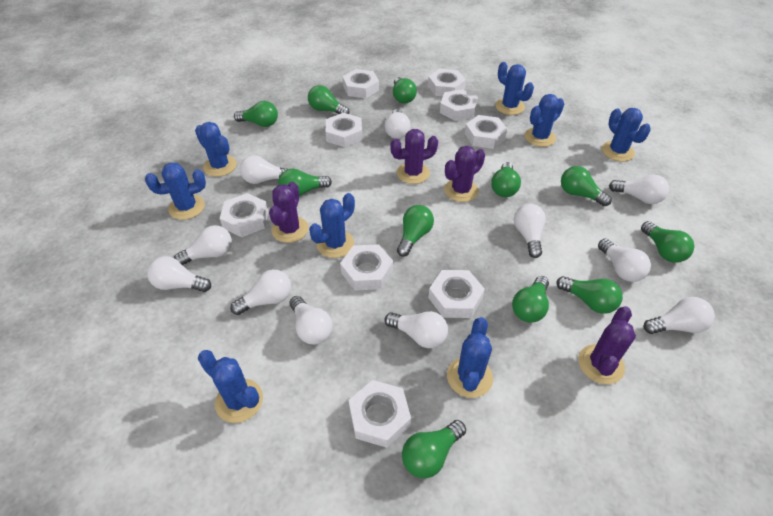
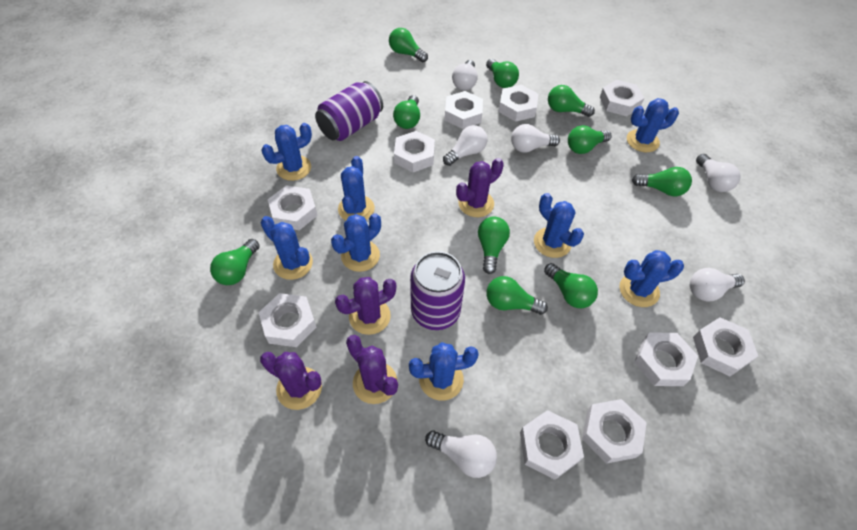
green light bulb: 11 -> 10
purple can: 0 -> 2
white light bulb: 11 -> 6
white nut: 9 -> 10

